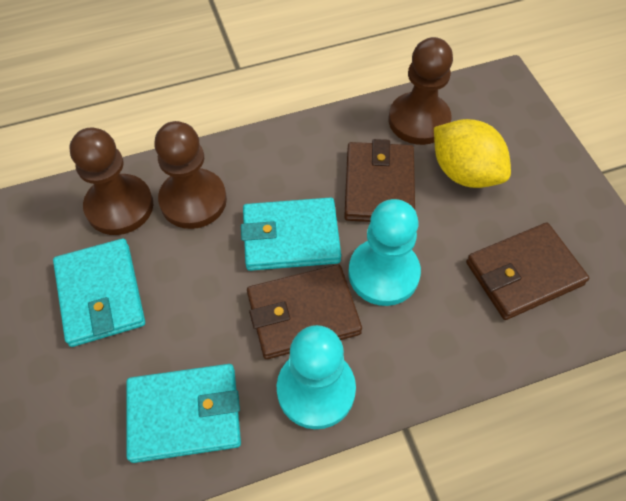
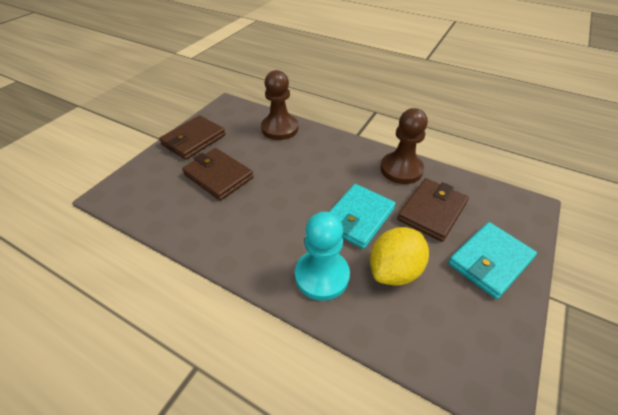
brown pawn: 3 -> 2
turquoise pawn: 2 -> 1
turquoise wallet: 3 -> 2

